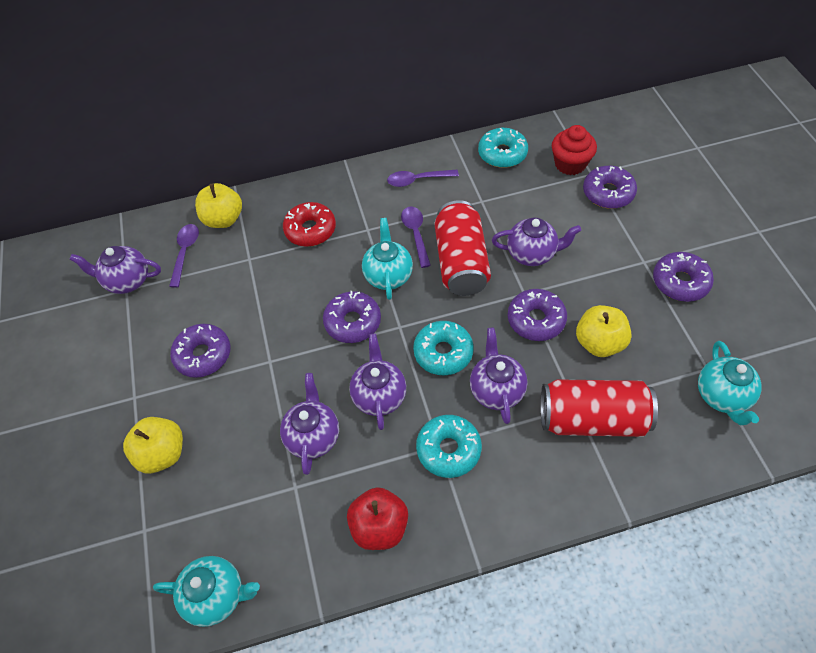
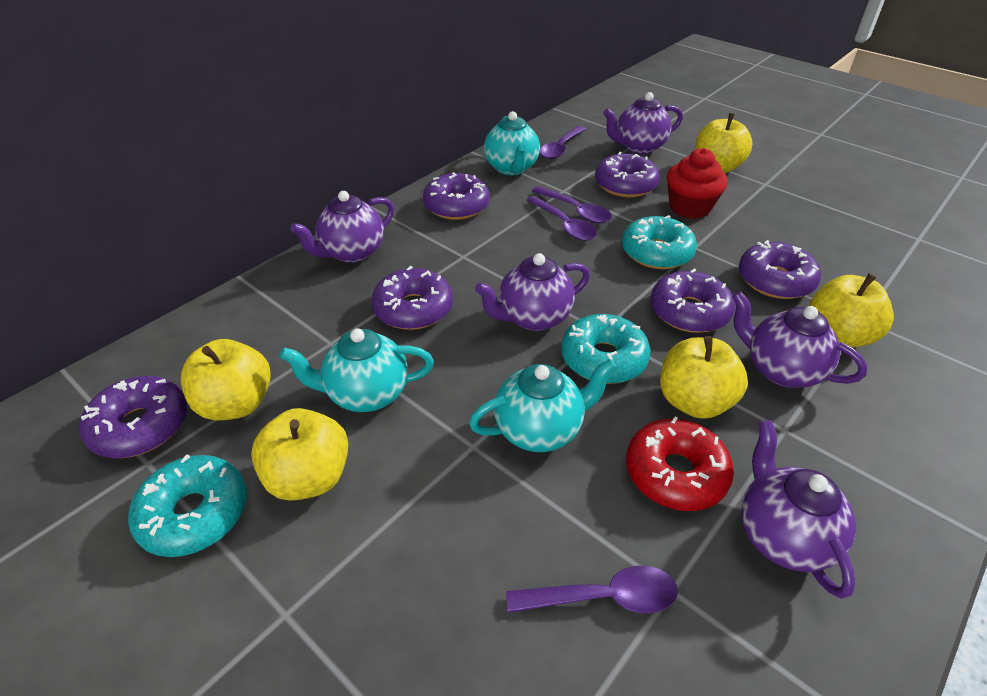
purple donut: 5 -> 6
purple spoon: 3 -> 4
red apple: 1 -> 0
red can: 2 -> 0
yellow apple: 3 -> 5

